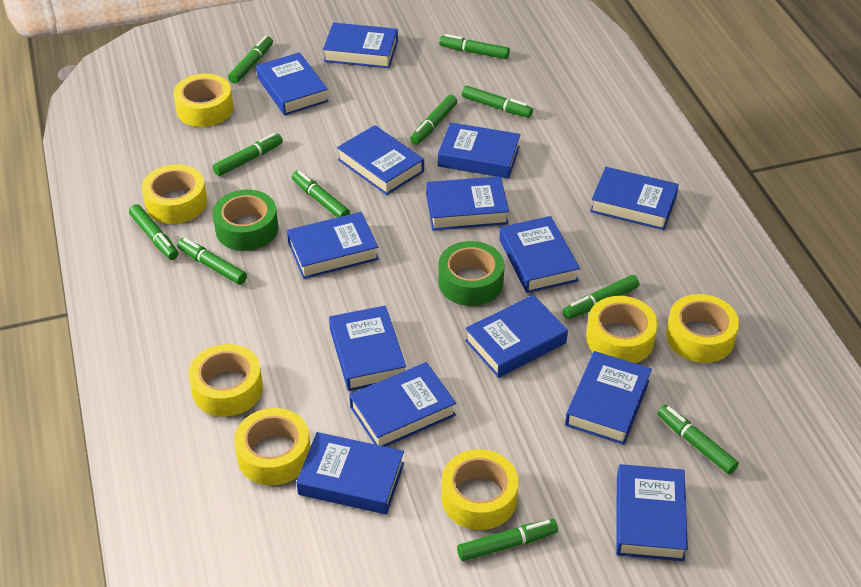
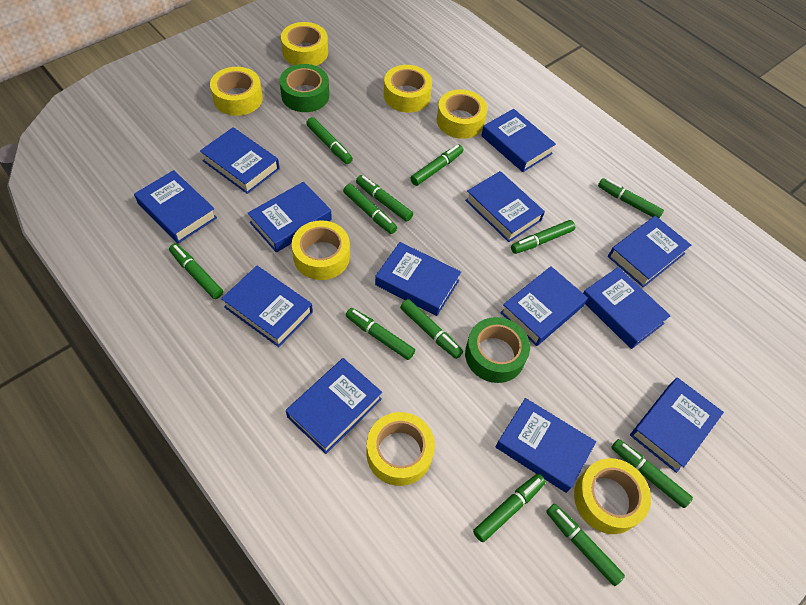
blue book: 14 -> 13
green marker: 11 -> 12

